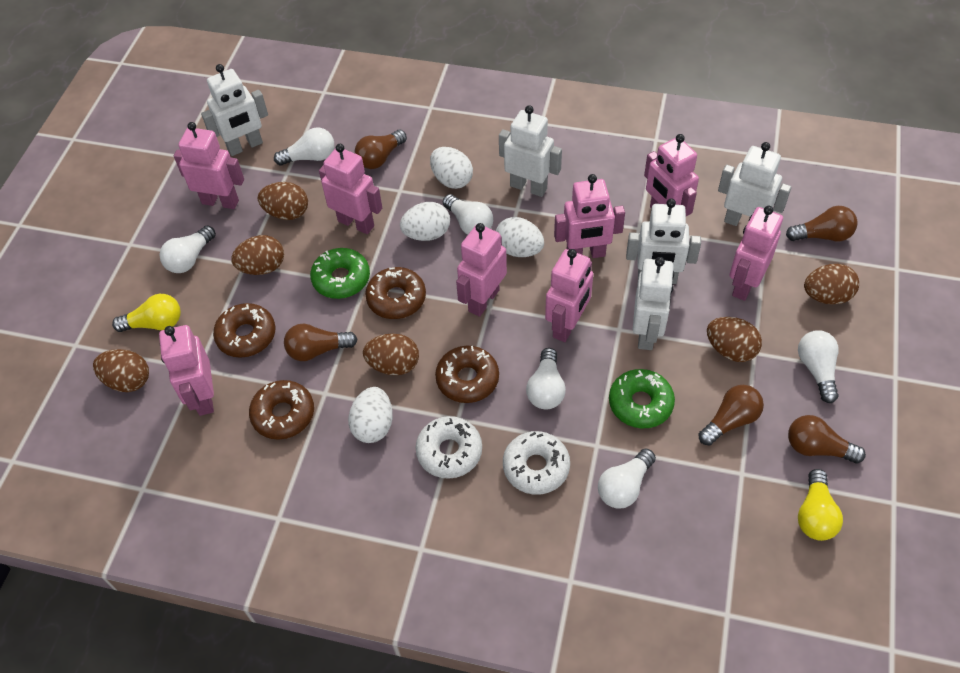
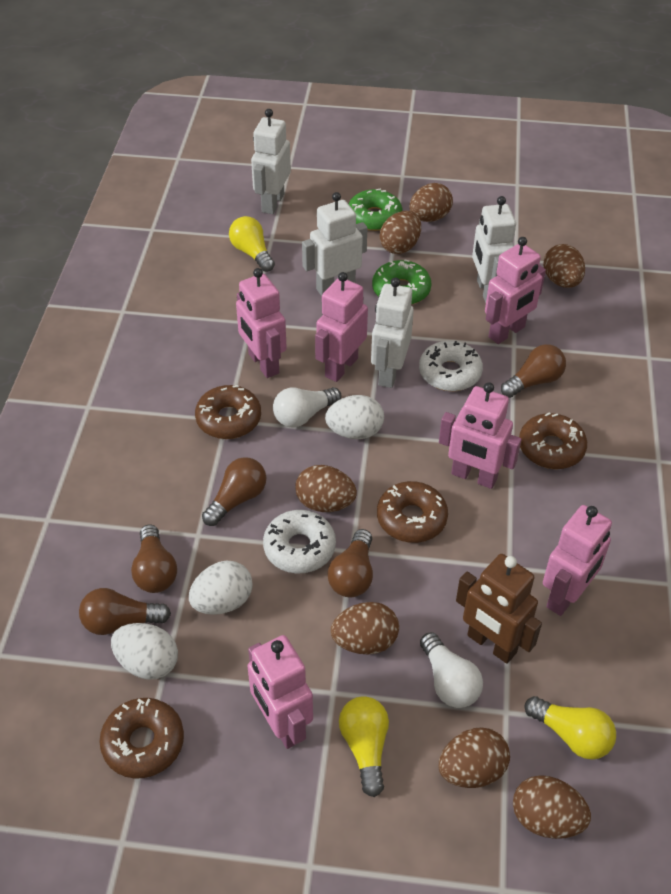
brown egg: 6 -> 7
brown robot: 0 -> 1
pink robot: 8 -> 6
white egg: 4 -> 3
white light bulb: 6 -> 2
white robot: 5 -> 4
yellow light bulb: 2 -> 3

